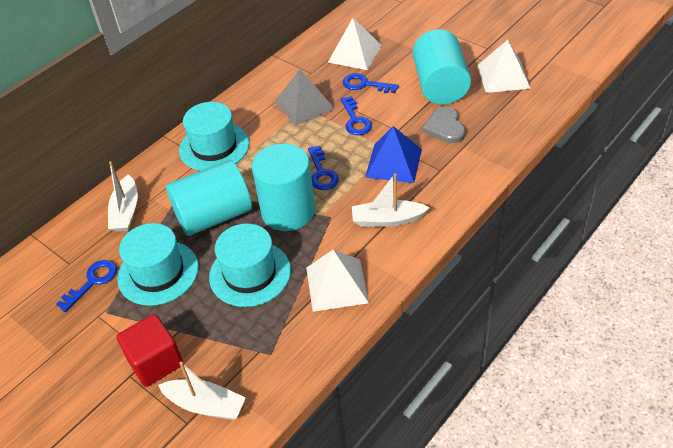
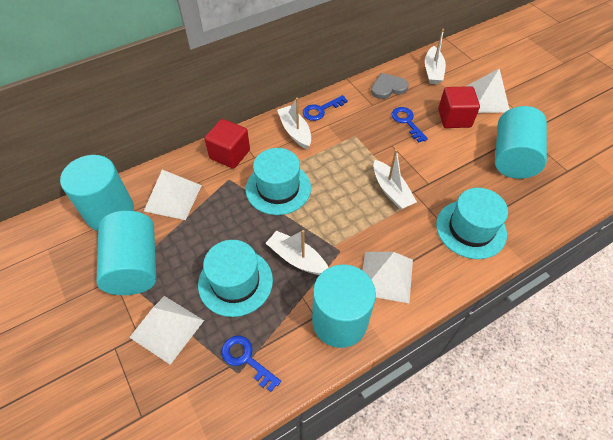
blue key: 4 -> 3
blue pyramid: 1 -> 0
grey pyramid: 1 -> 0
red cube: 1 -> 2
turquoise cylinder: 3 -> 4
white boat: 3 -> 4
white pyramid: 3 -> 4

